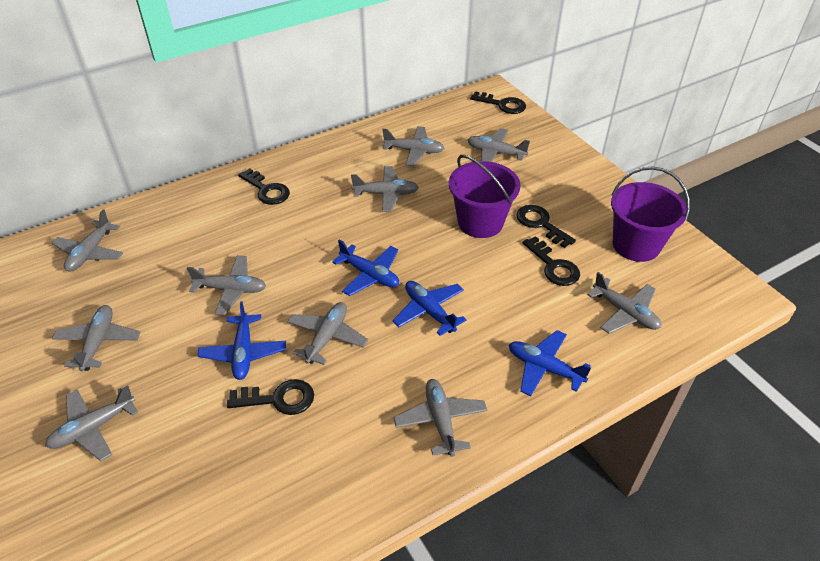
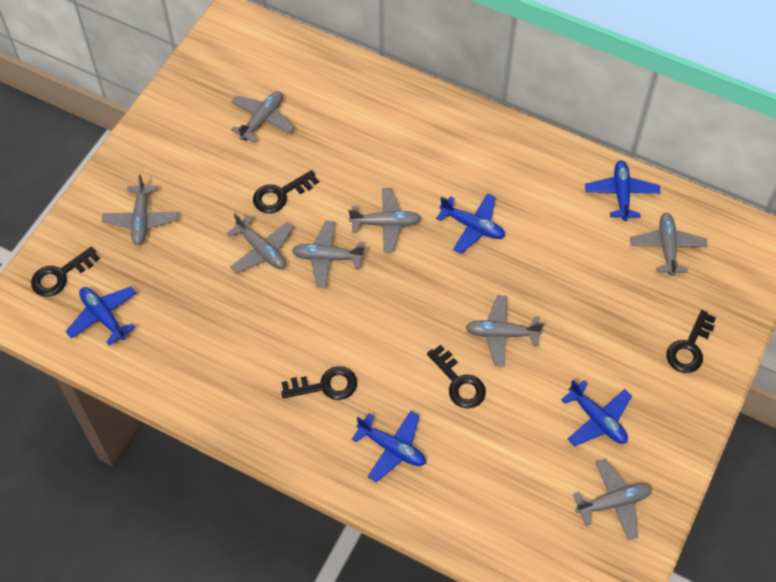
blue plane: 4 -> 5
grey plane: 10 -> 8
purple bucket: 2 -> 0

